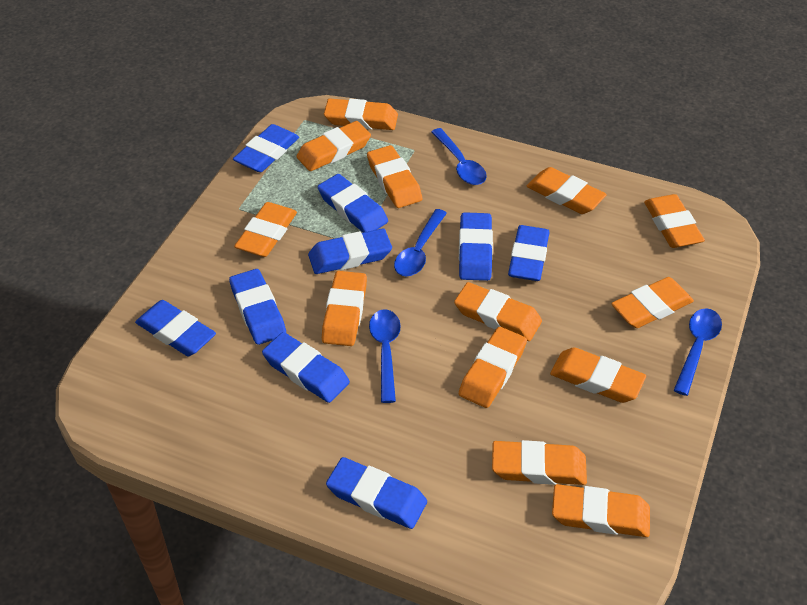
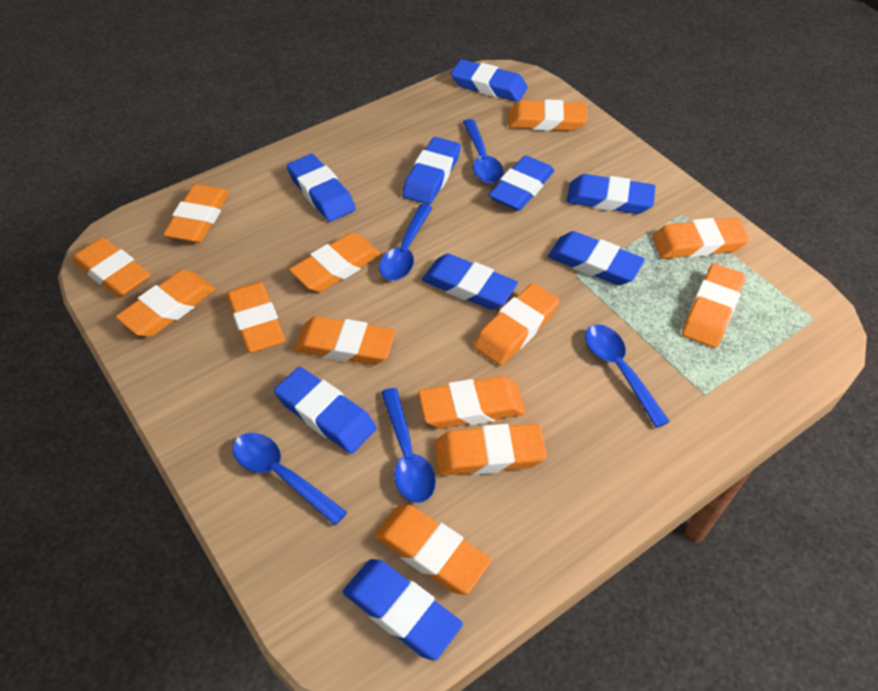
blue spoon: 4 -> 5

